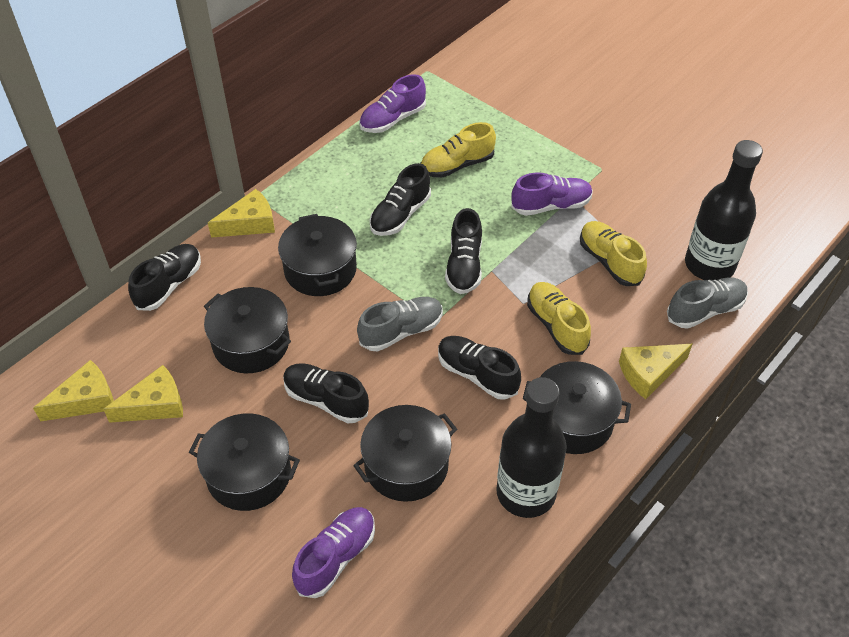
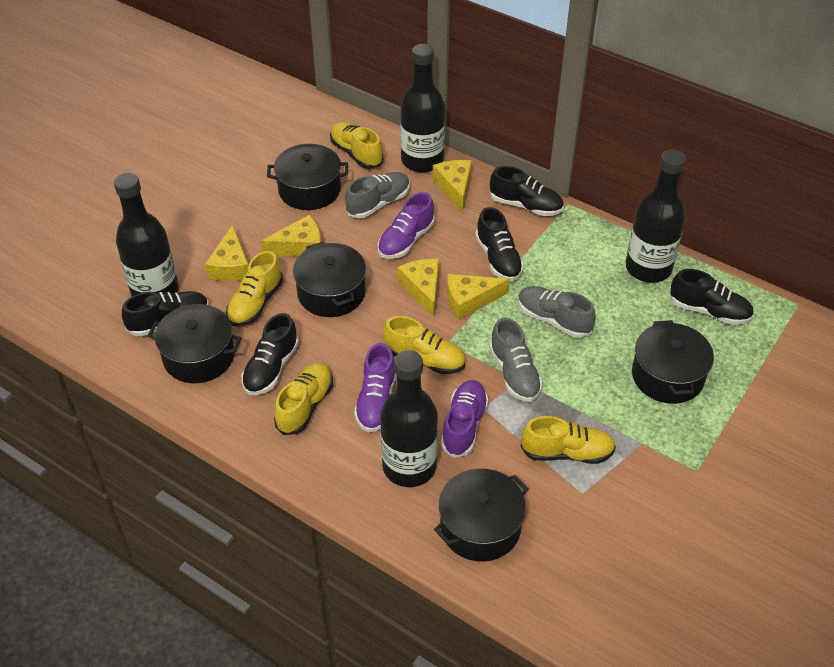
black bottle: 2 -> 4
grey shoe: 2 -> 3
yellow cheese: 4 -> 5
yellow shoe: 3 -> 5

